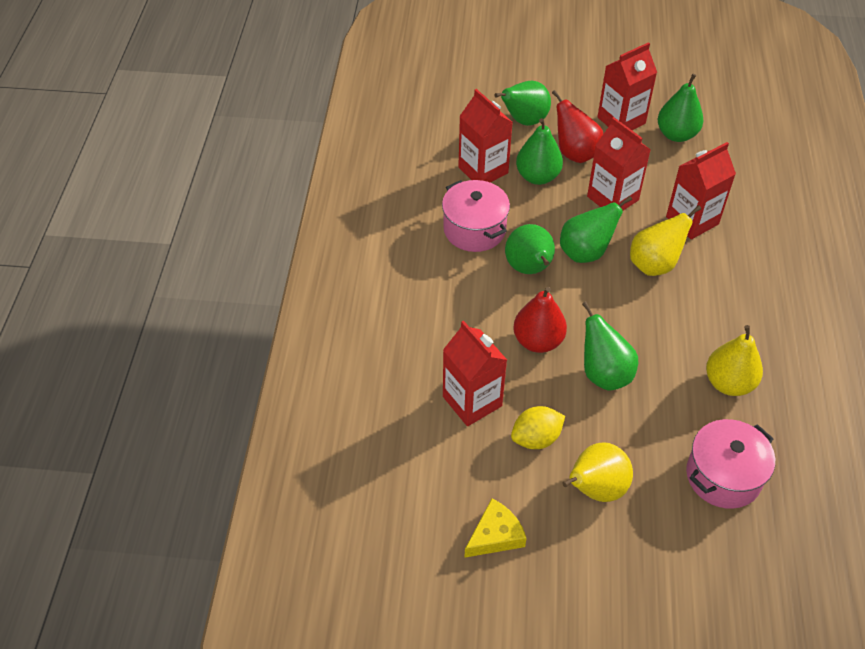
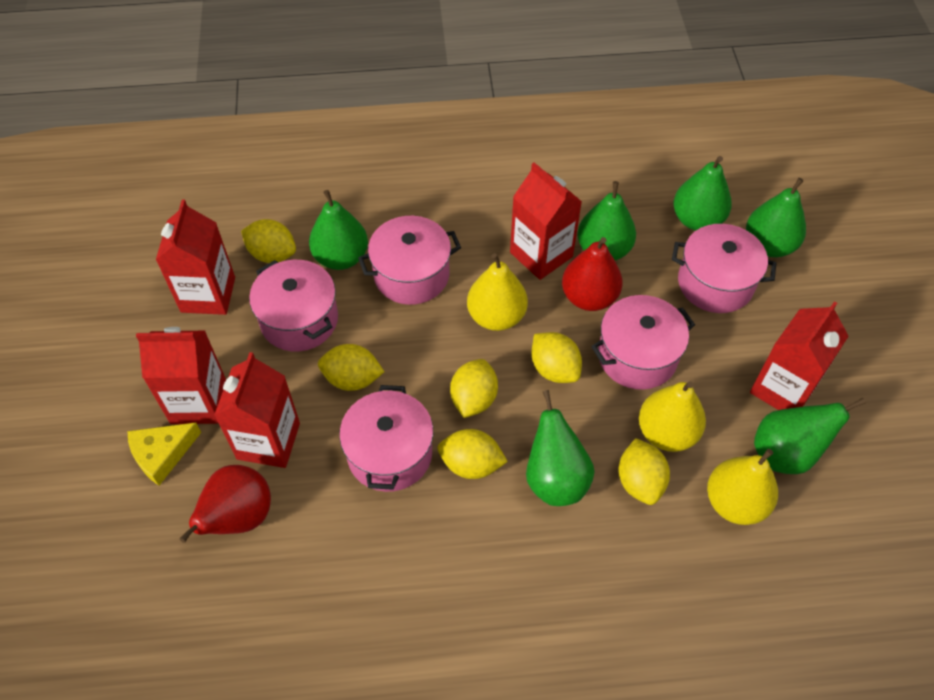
pink pot: 2 -> 5
yellow lemon: 1 -> 6

